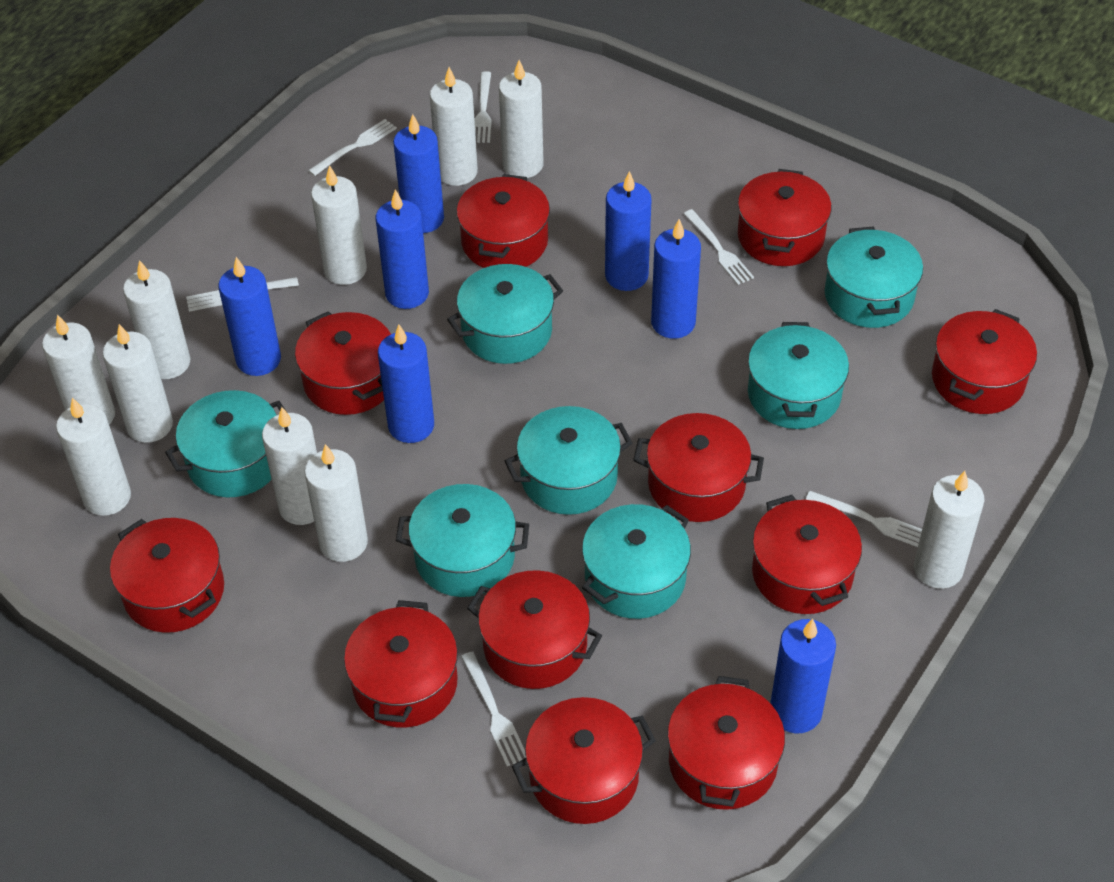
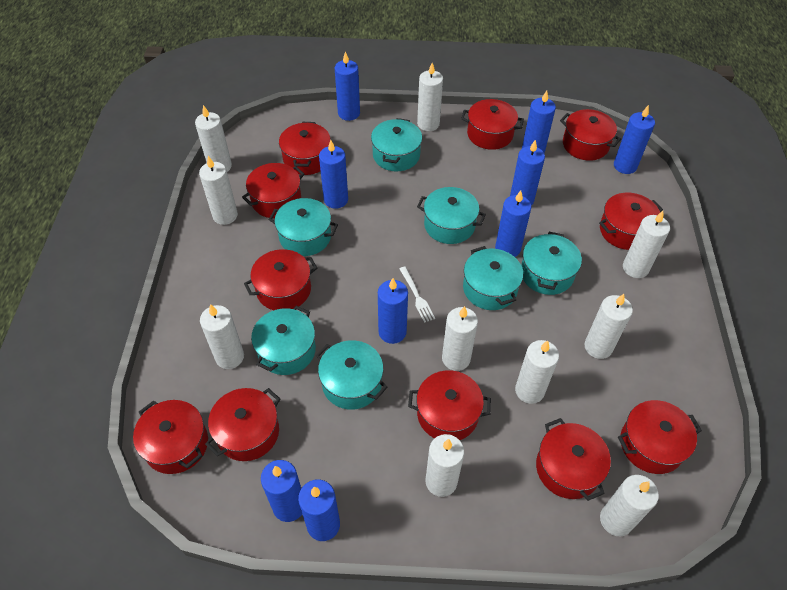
blue candle: 7 -> 9
white fork: 6 -> 1

